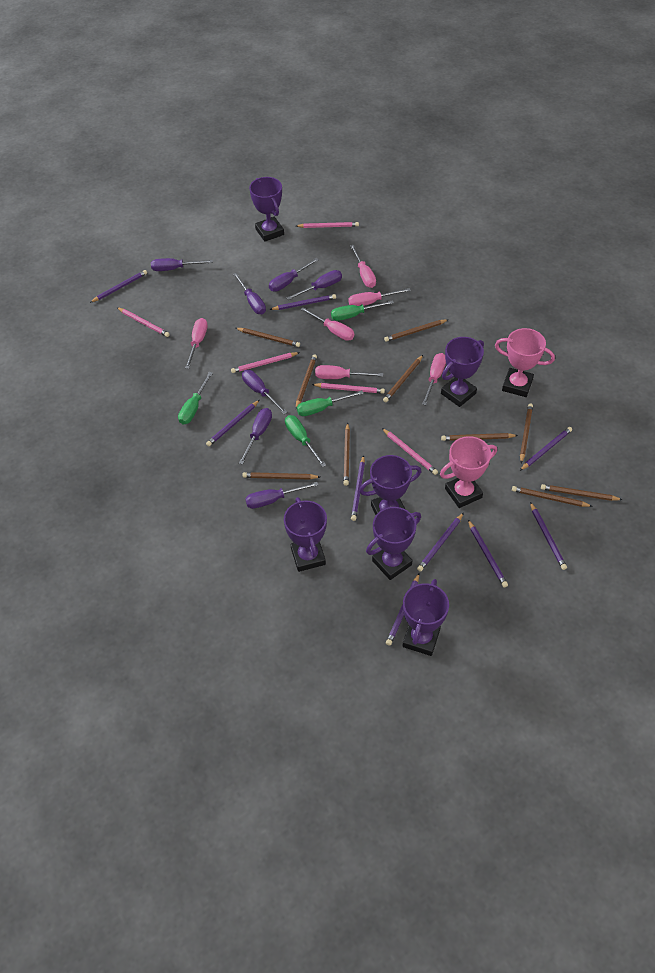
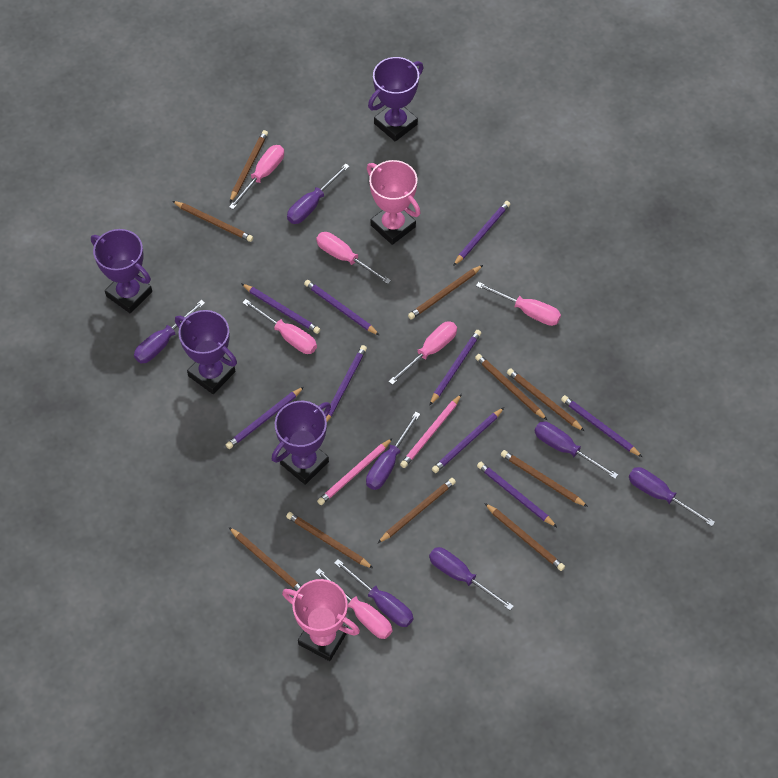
green screwdriver: 4 -> 0
pink pencil: 5 -> 2
purple trophy: 6 -> 4

